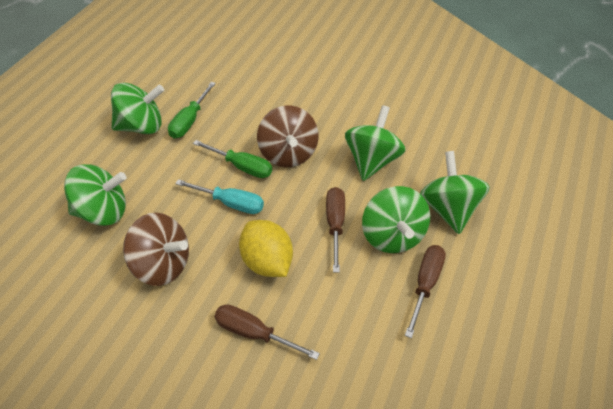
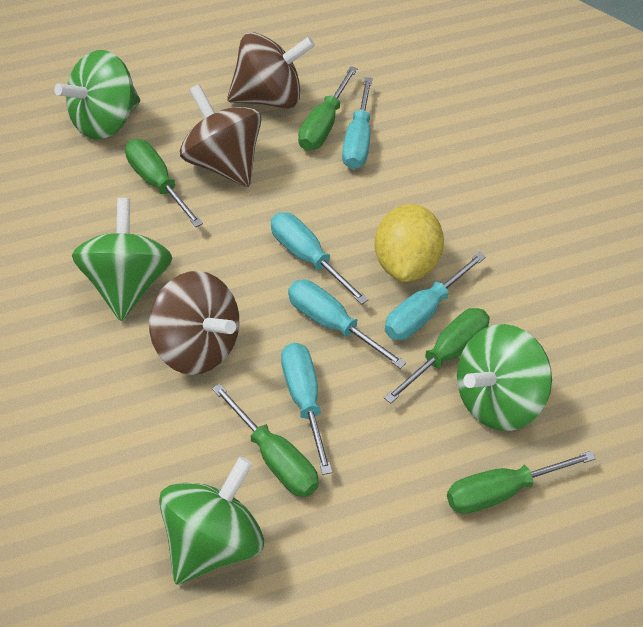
brown screwdriver: 3 -> 0
brown spinning top: 2 -> 3
green screwdriver: 2 -> 5
green spinning top: 5 -> 4
turquoise screwdriver: 1 -> 5

